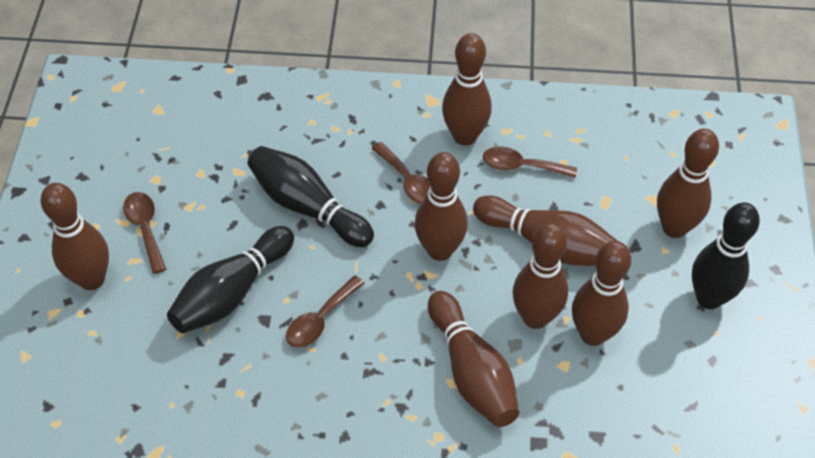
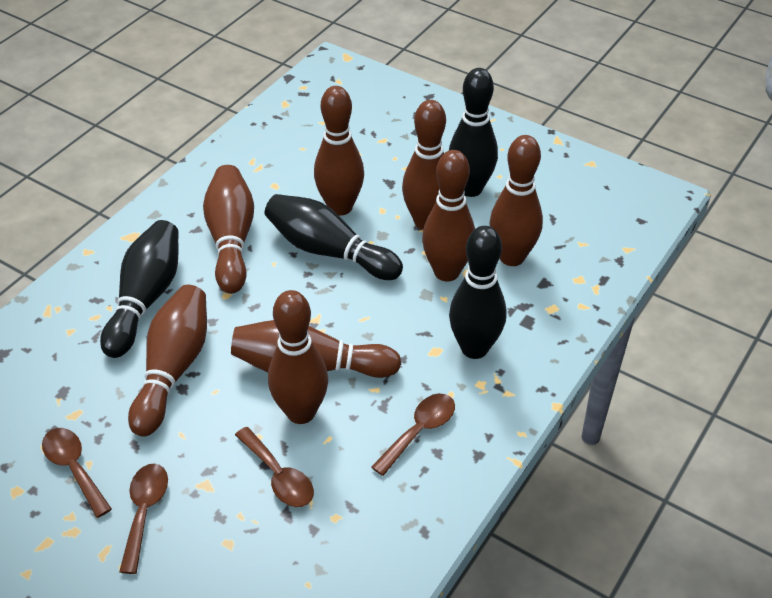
black bowling pin: 3 -> 4

